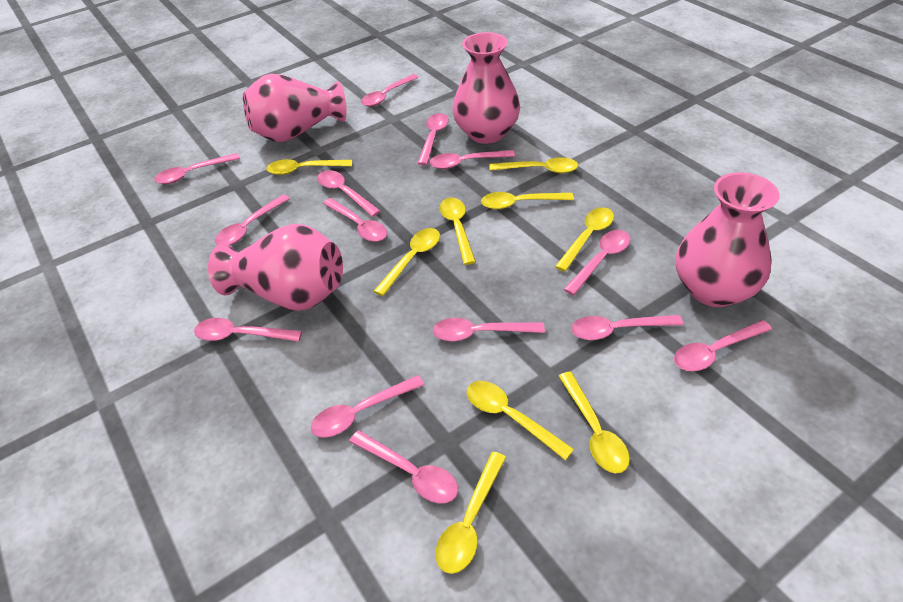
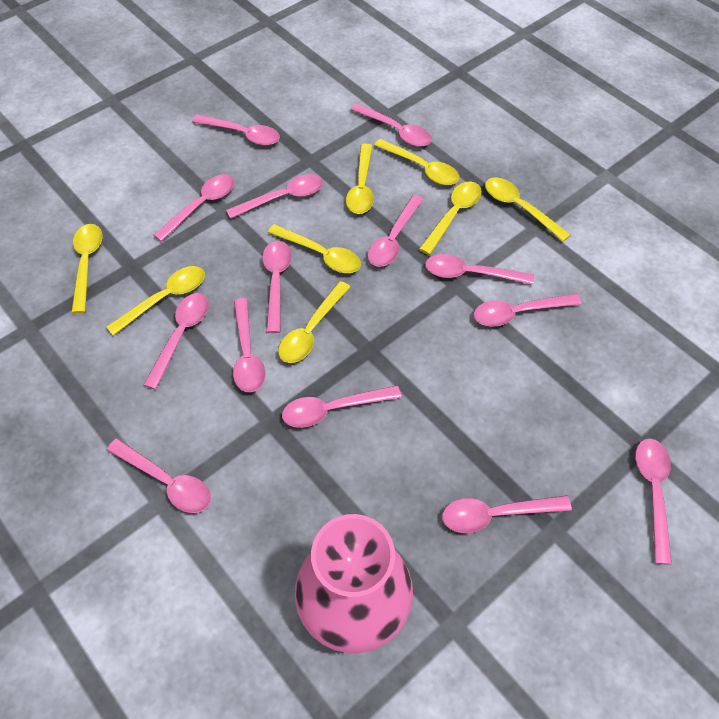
pink vase: 4 -> 1
yellow spoon: 9 -> 8

